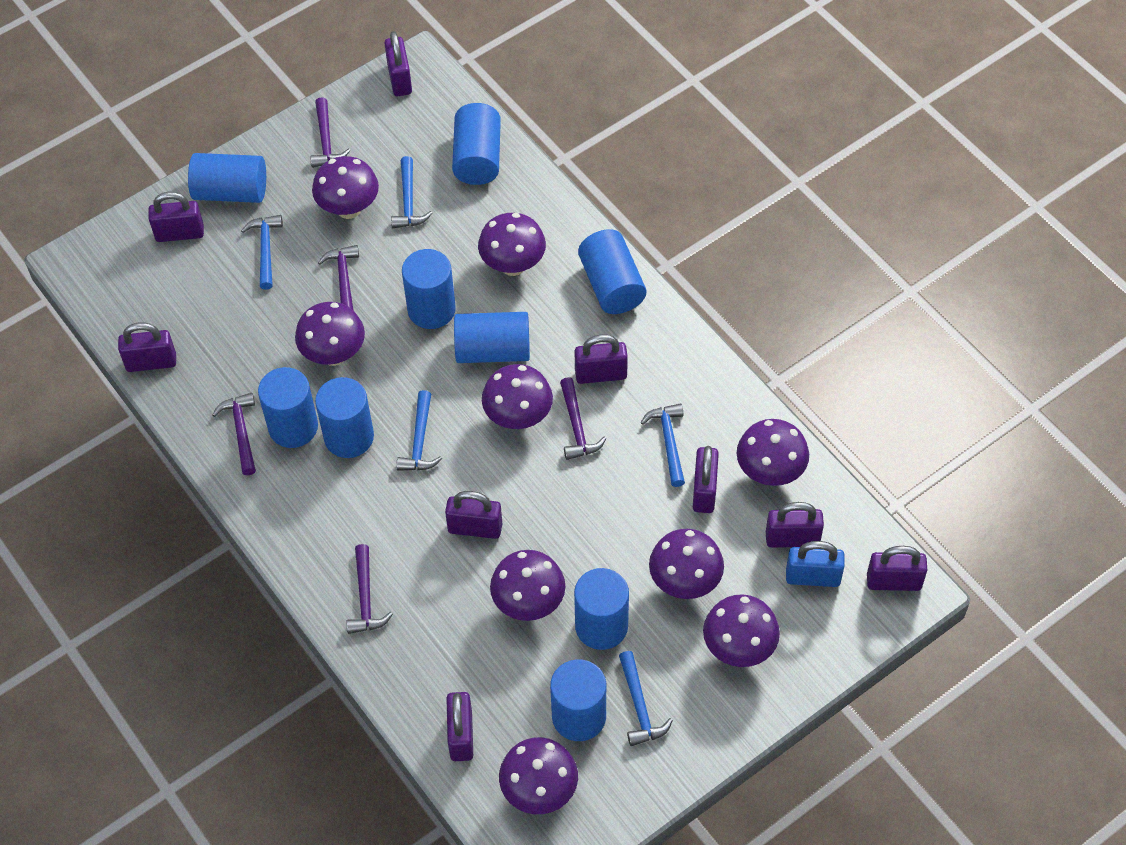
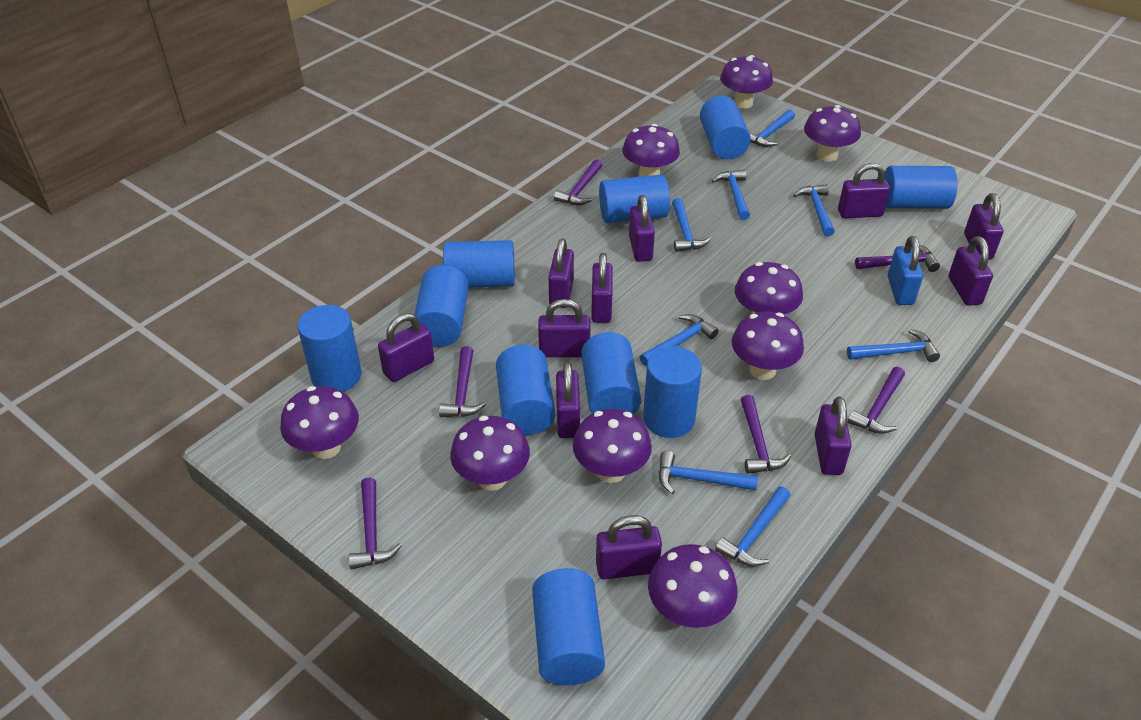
blue cylinder: 9 -> 10
blue hammer: 5 -> 8
purple hammer: 5 -> 6
purple padlock: 9 -> 11

